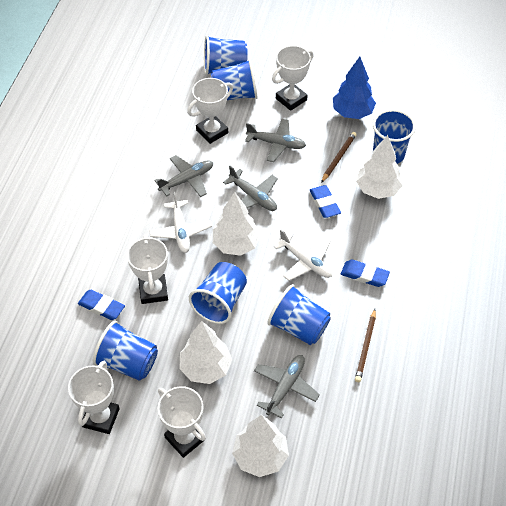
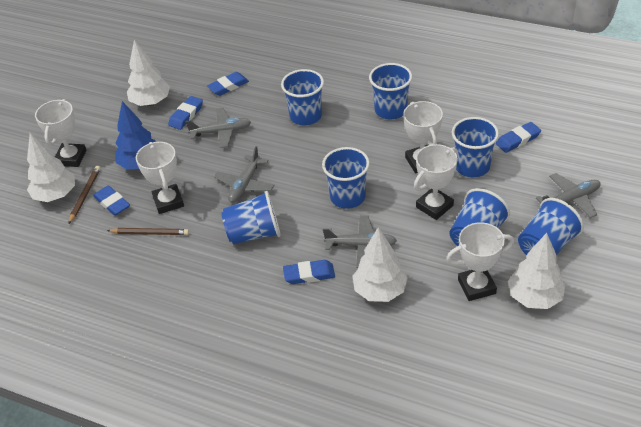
blue cup: 6 -> 7
blue eraser: 3 -> 5
white plane: 2 -> 0

